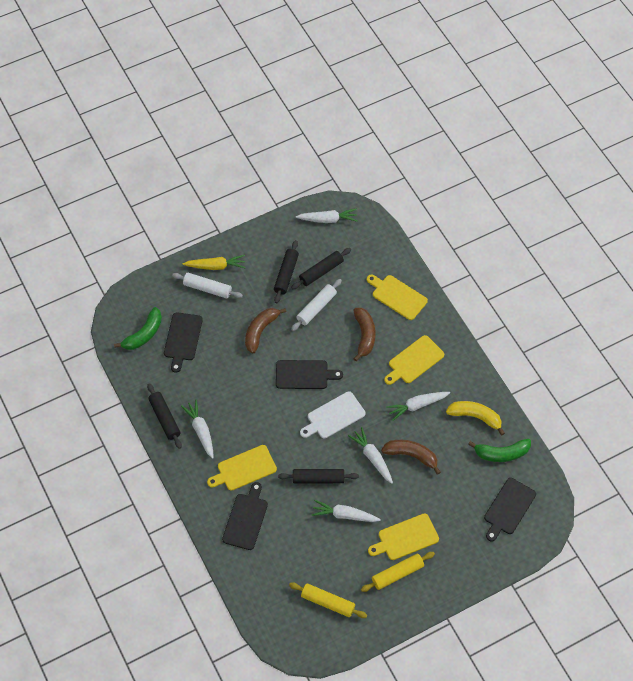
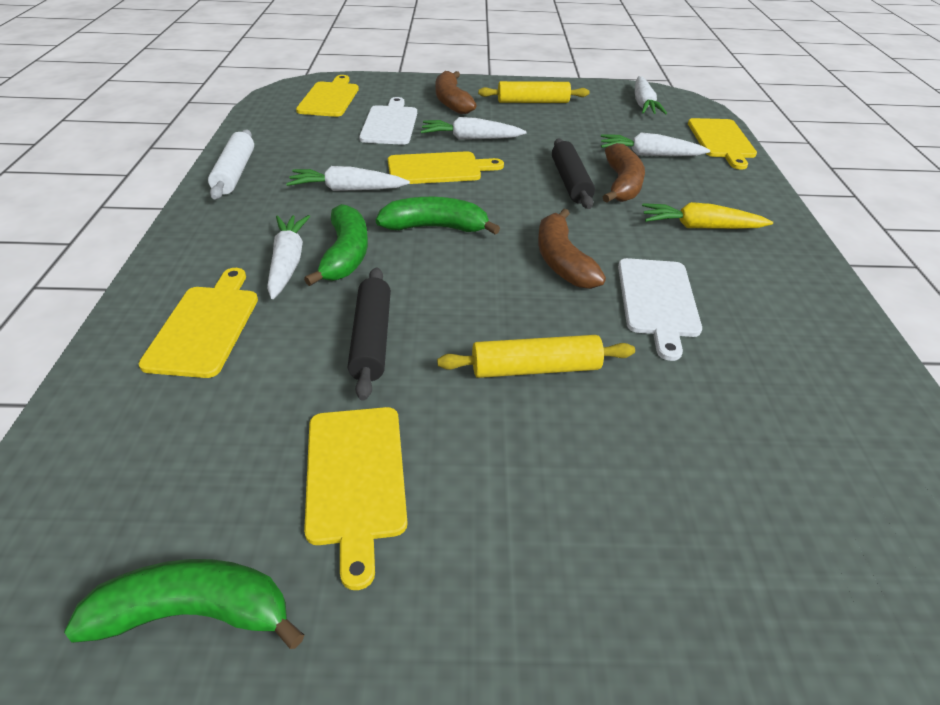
black cutting board: 4 -> 0
black rolling pin: 4 -> 2
green banana: 2 -> 3
white cutting board: 1 -> 2
white rolling pin: 2 -> 1
yellow banana: 1 -> 0
yellow cutting board: 4 -> 5

